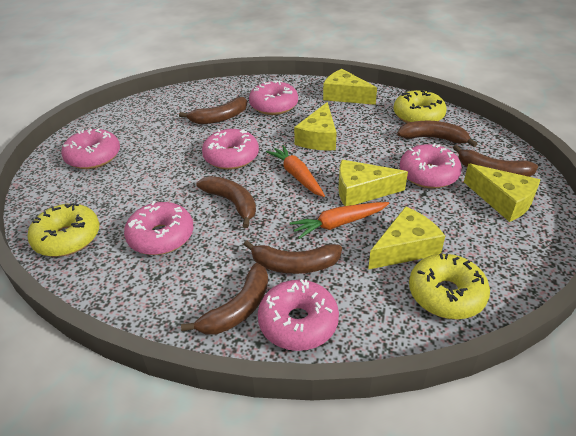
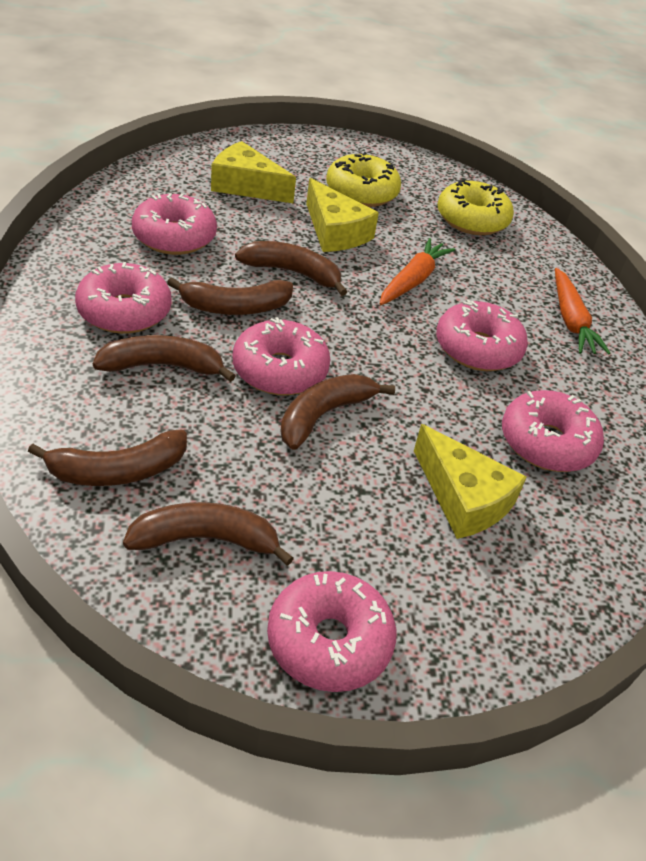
yellow cheese: 5 -> 3
yellow donut: 3 -> 2

